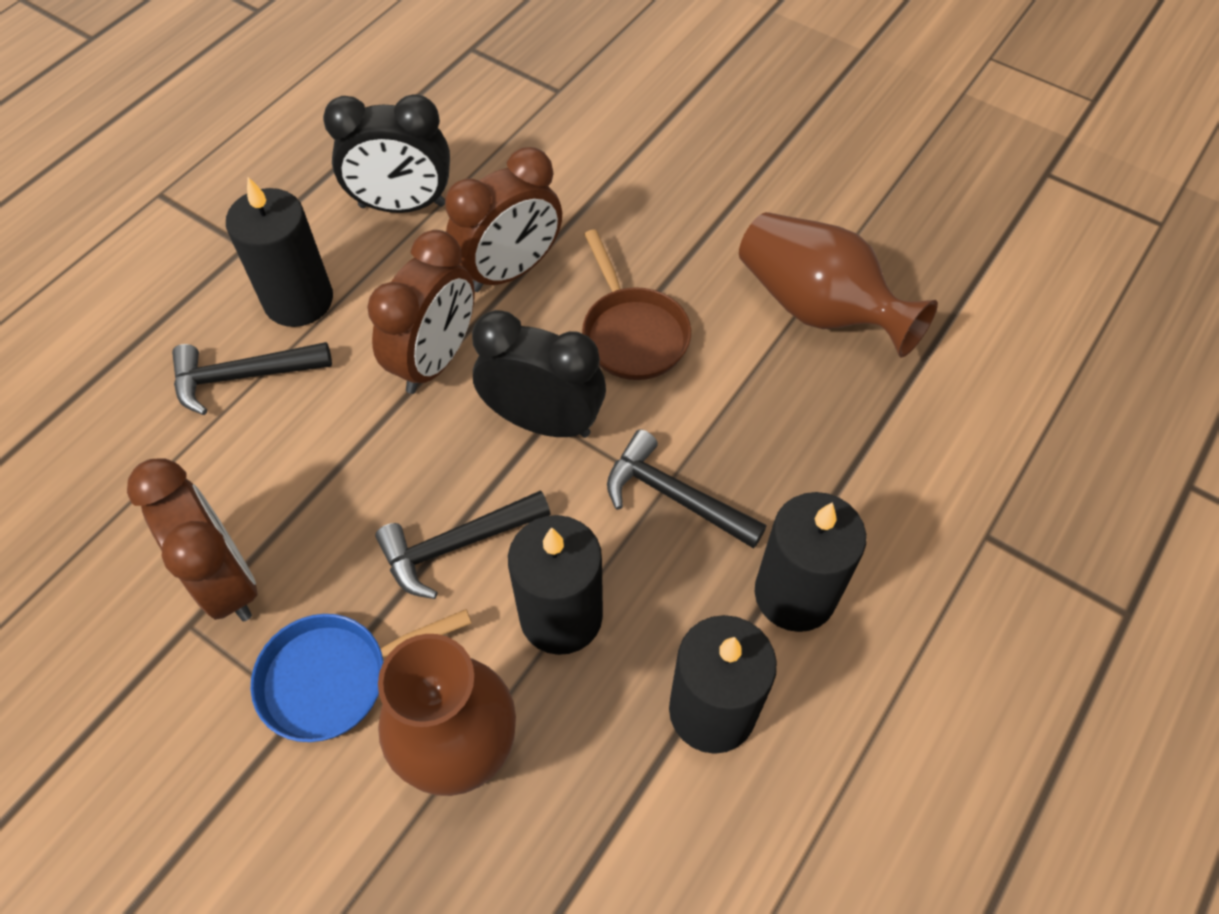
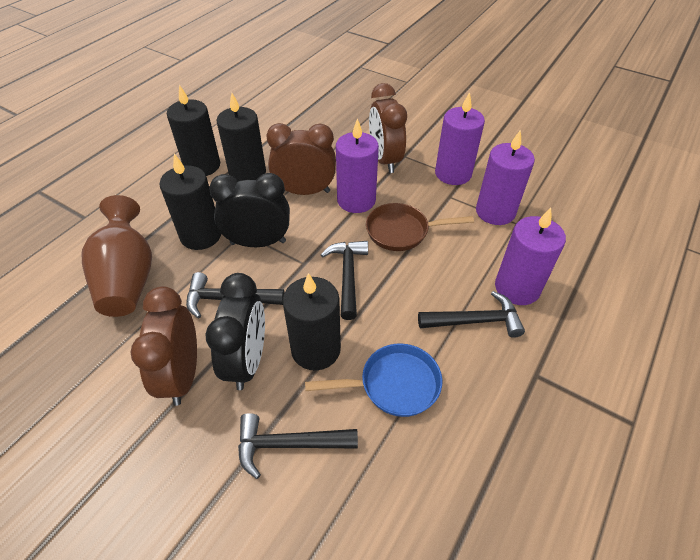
black hammer: 3 -> 4
brown vase: 2 -> 1
purple candle: 0 -> 4

